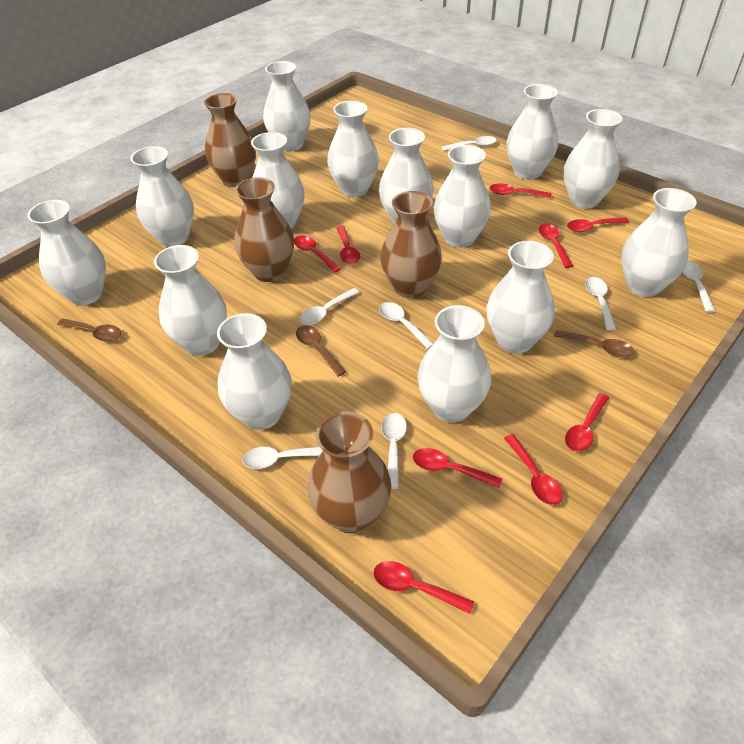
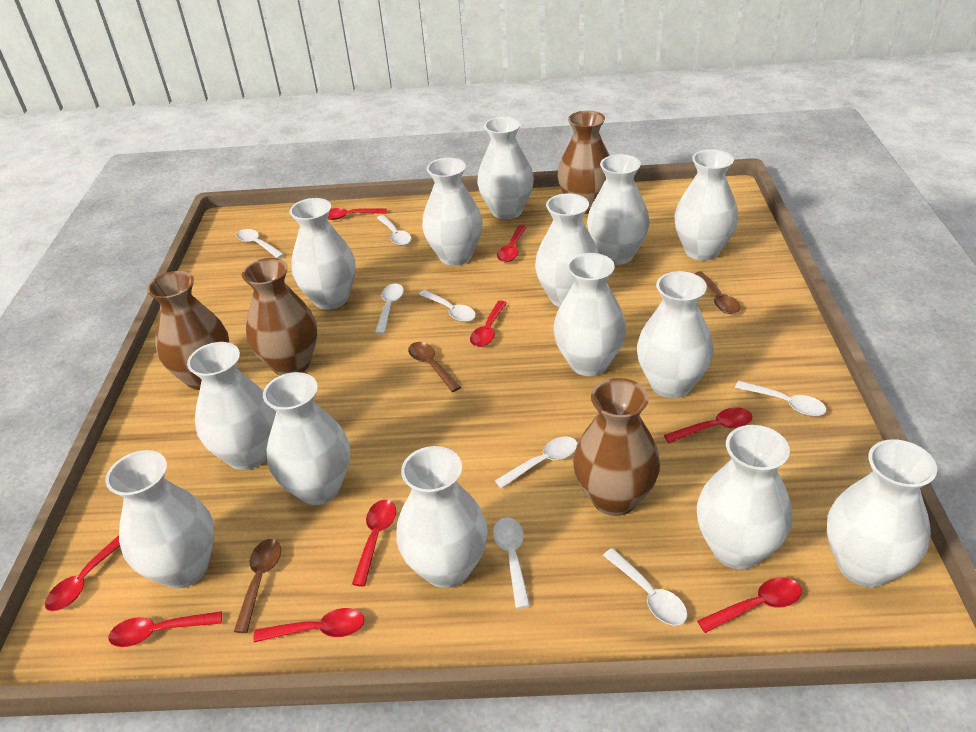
white spoon: 7 -> 8

